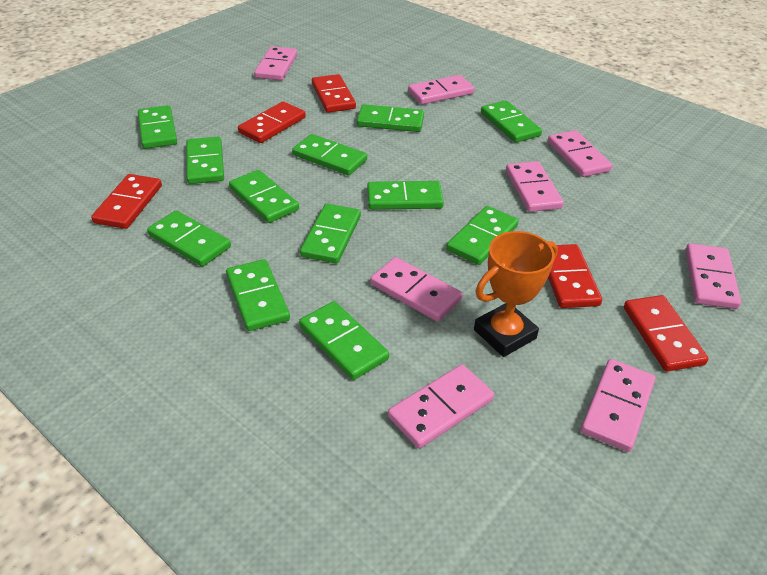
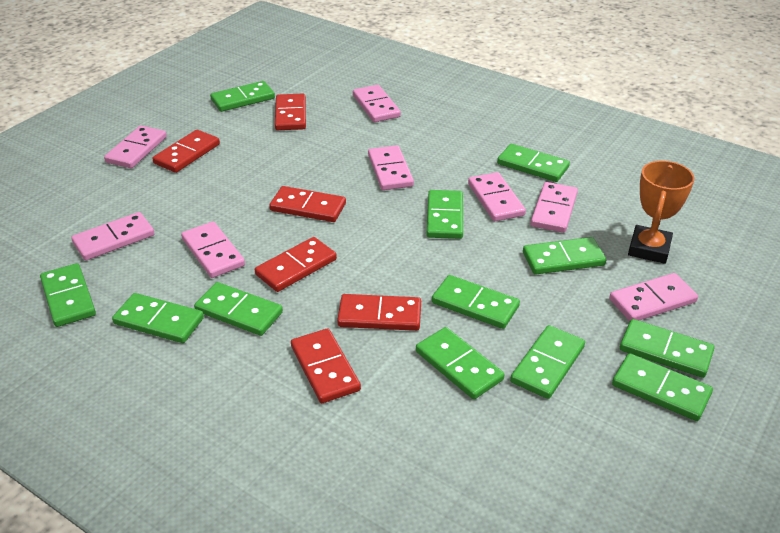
red domino: 5 -> 6

